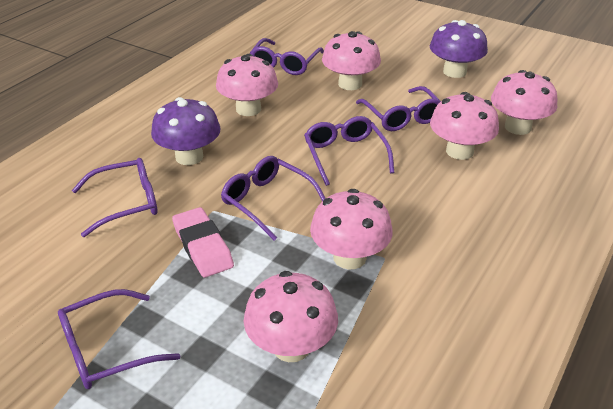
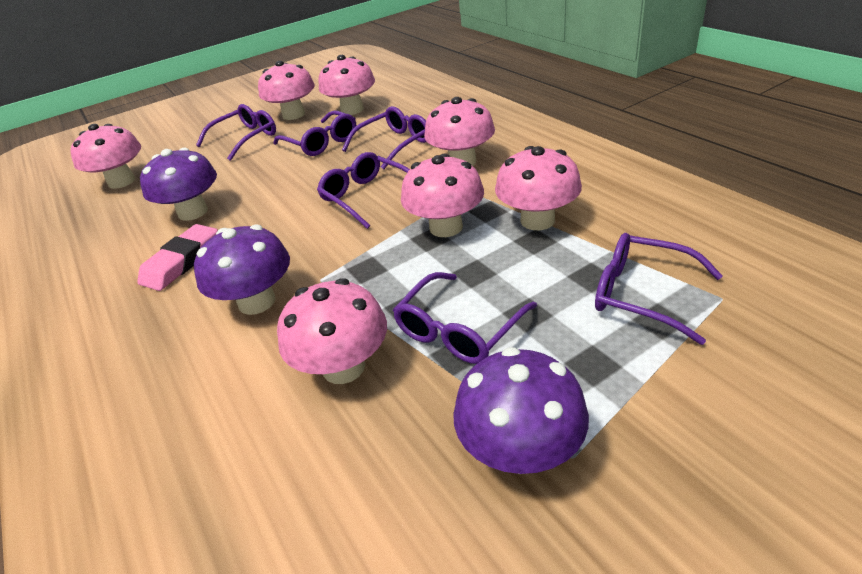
pink mushroom: 6 -> 7
purple mushroom: 2 -> 3

